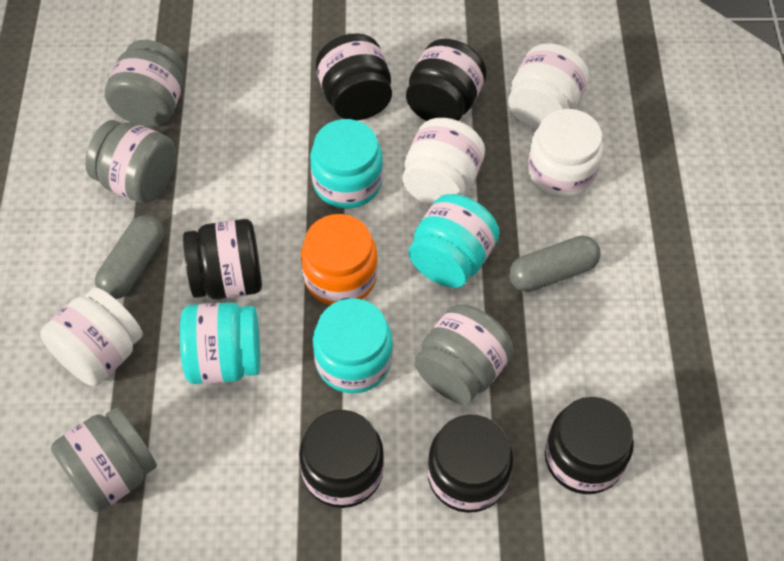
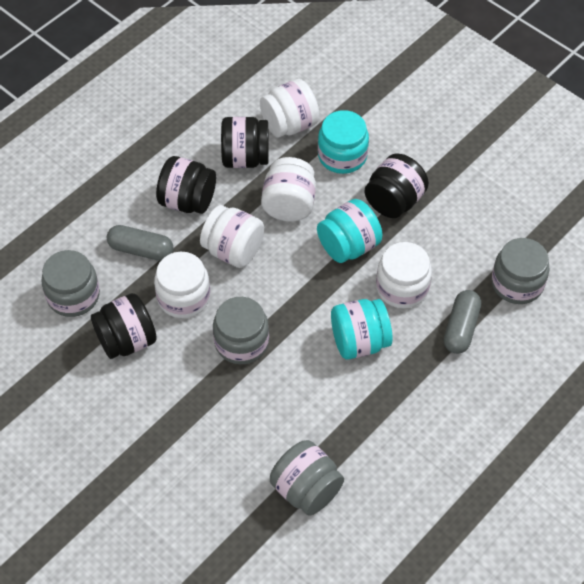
black jar: 6 -> 4
orange jar: 1 -> 0
turquoise jar: 4 -> 3
white jar: 4 -> 5

